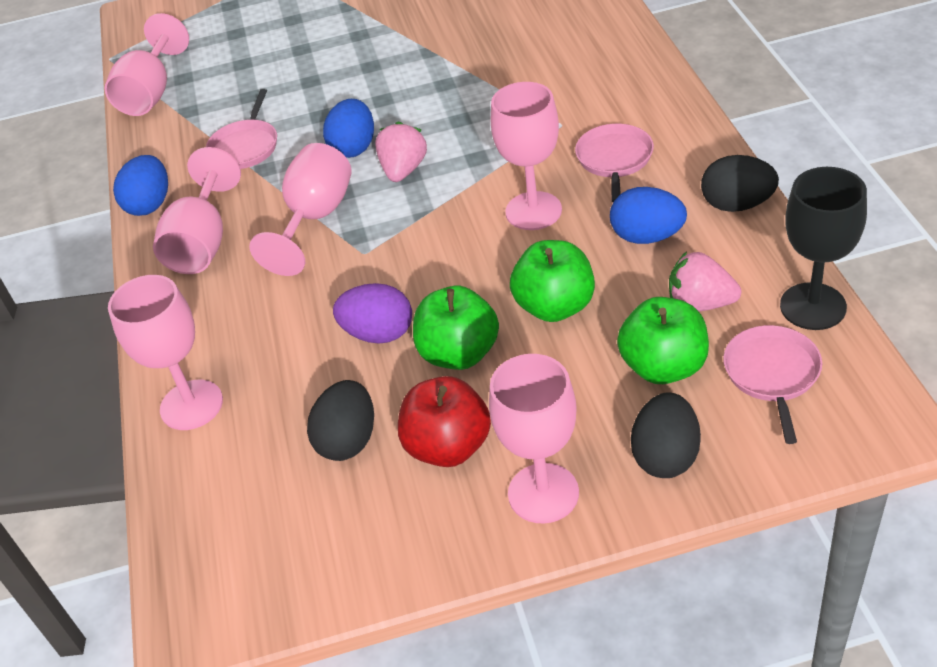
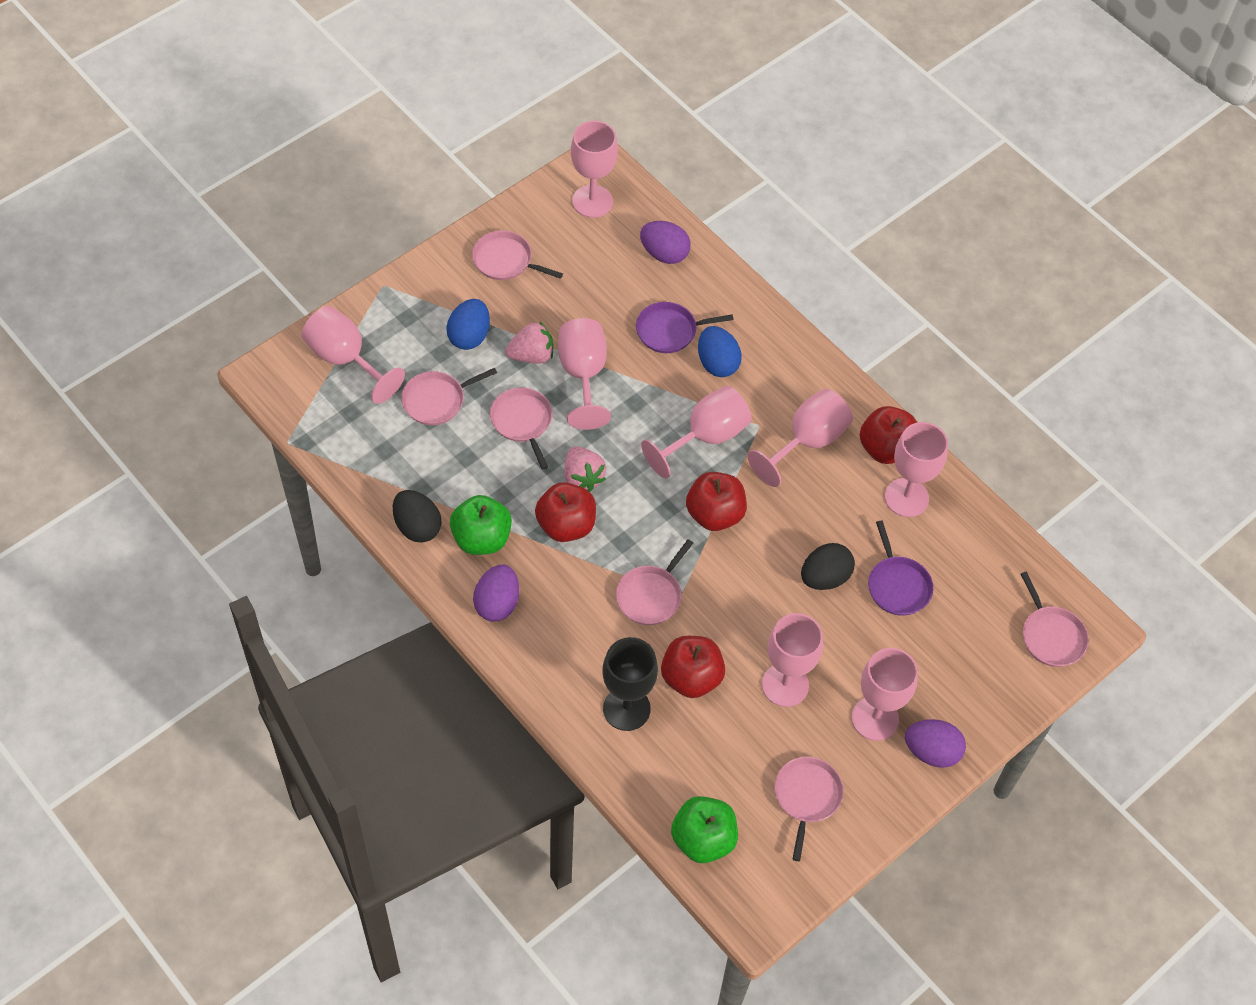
black egg: 3 -> 2
blue egg: 3 -> 2
green apple: 3 -> 2
pink goblet: 6 -> 8
pink pan: 3 -> 6
purple egg: 1 -> 3
purple pan: 0 -> 2
red apple: 1 -> 4

